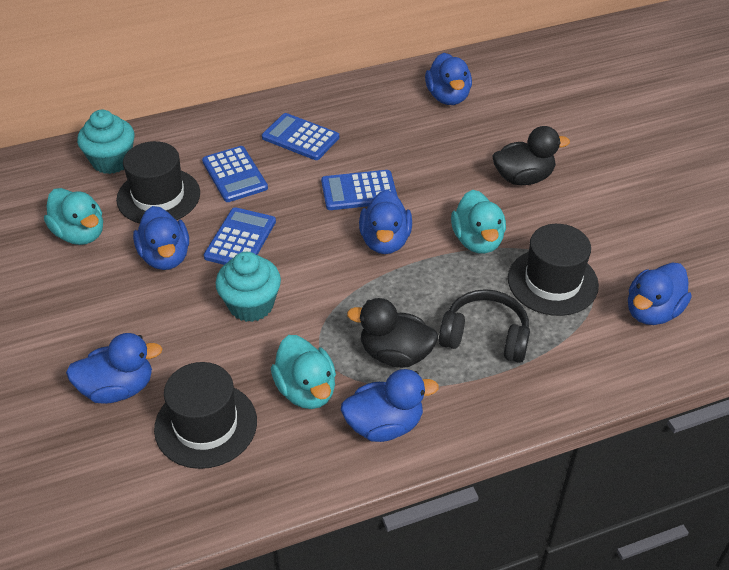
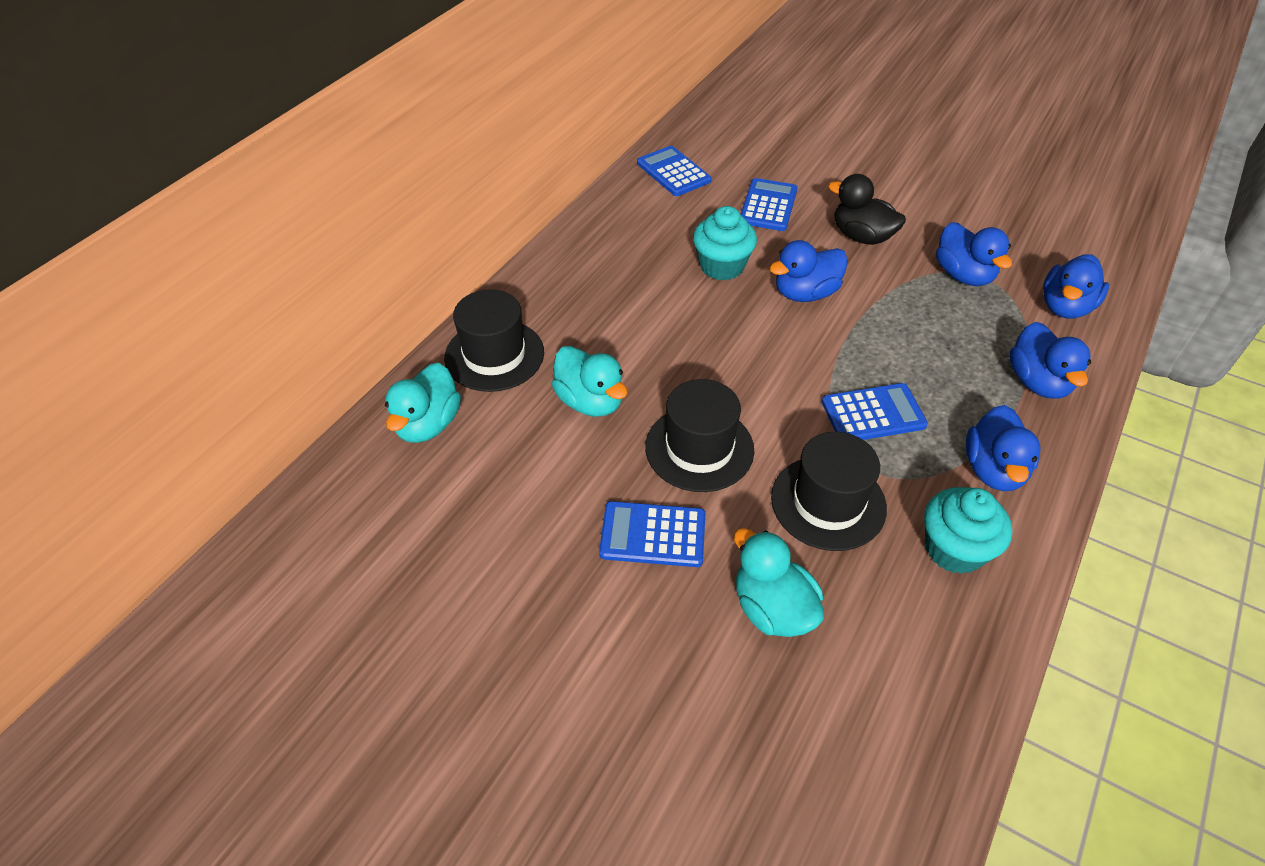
black duck: 2 -> 1
black headphones: 1 -> 0
blue duck: 6 -> 5

